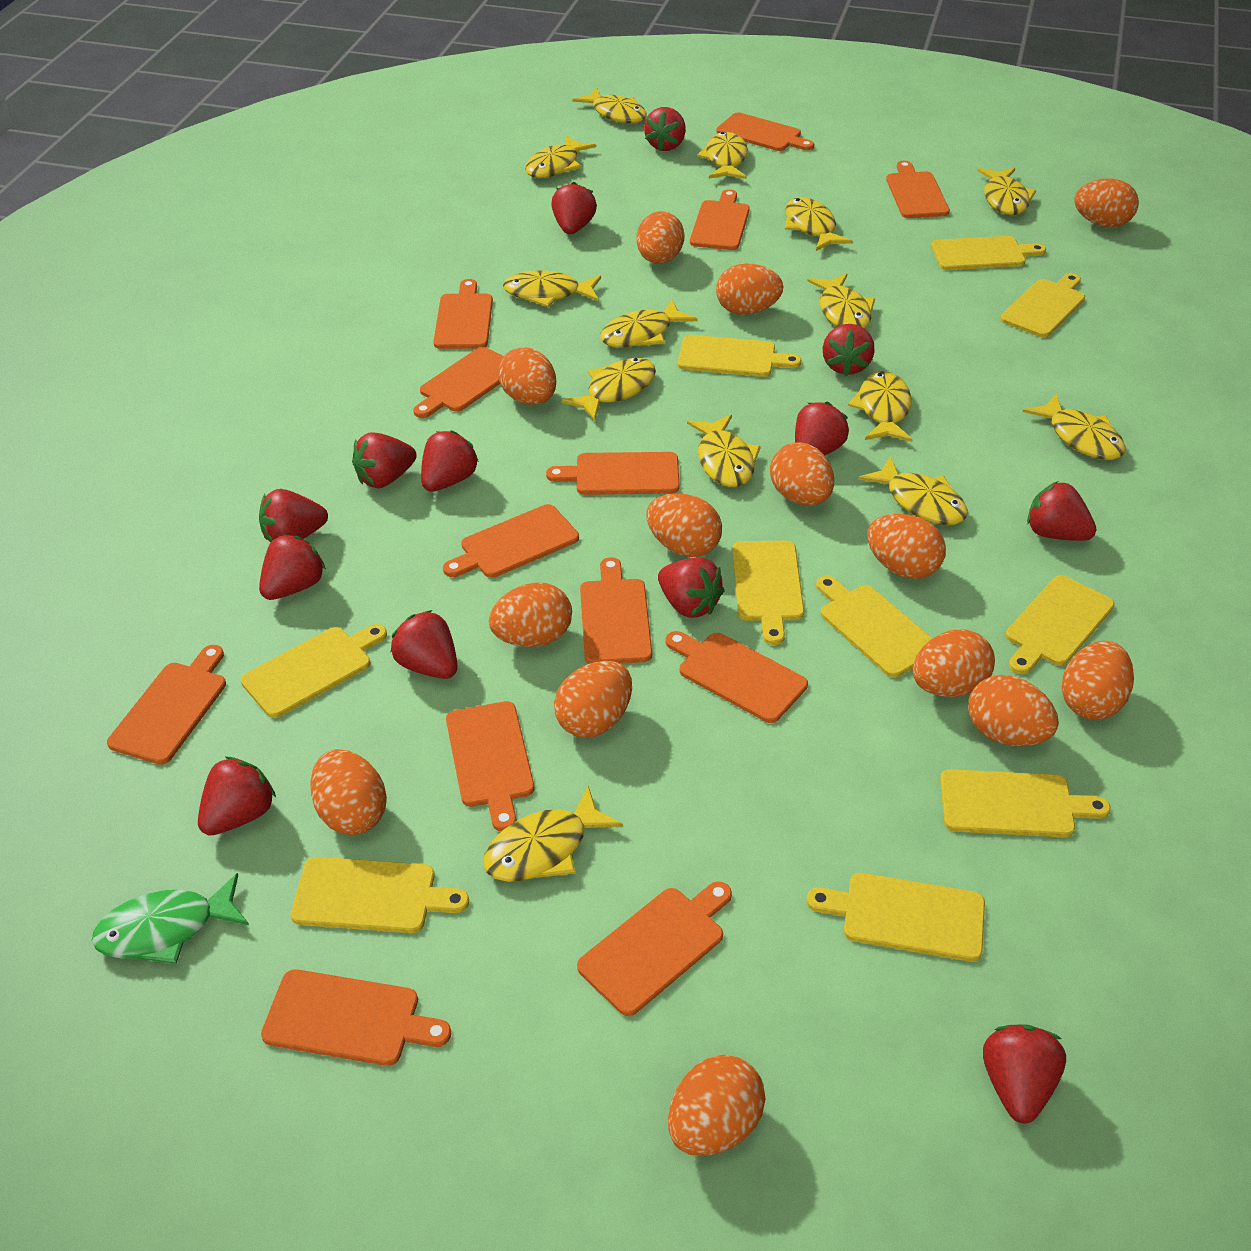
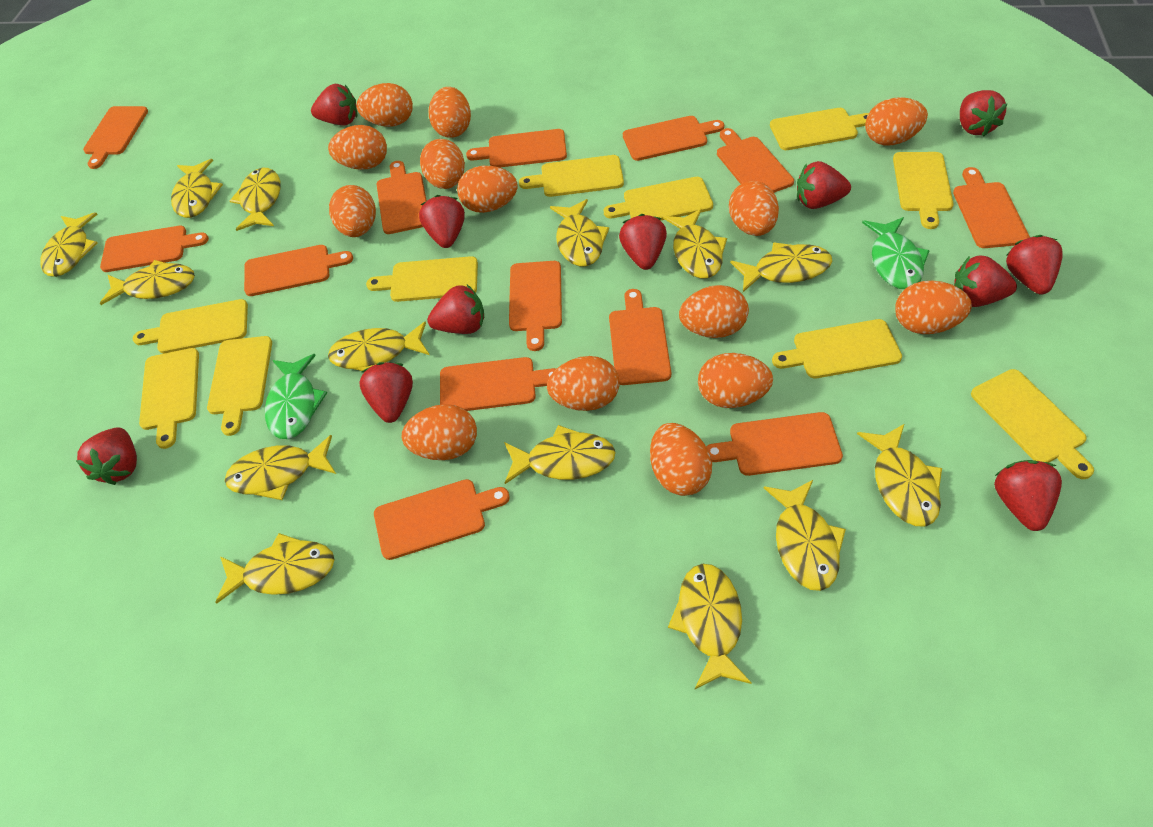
green fish: 1 -> 2
red strawberry: 13 -> 11

